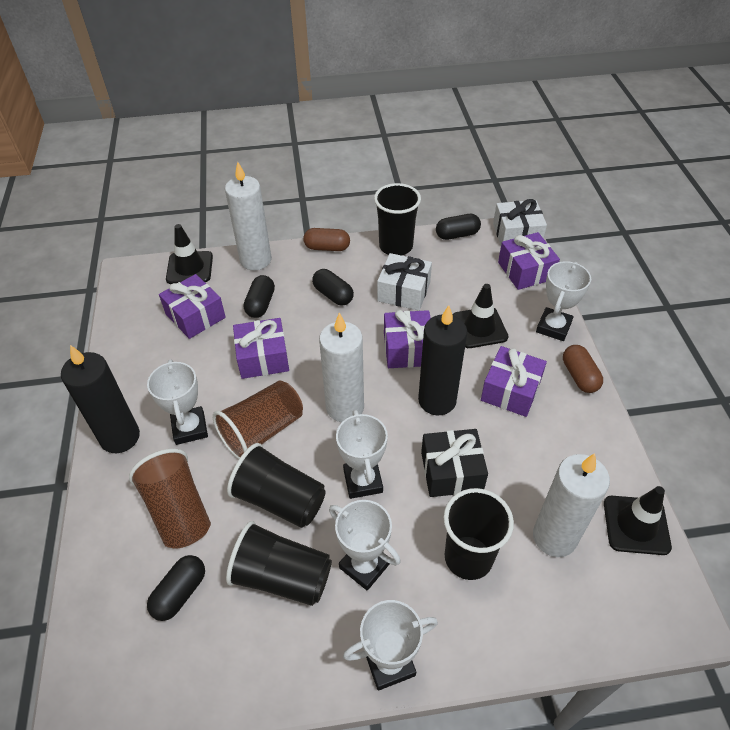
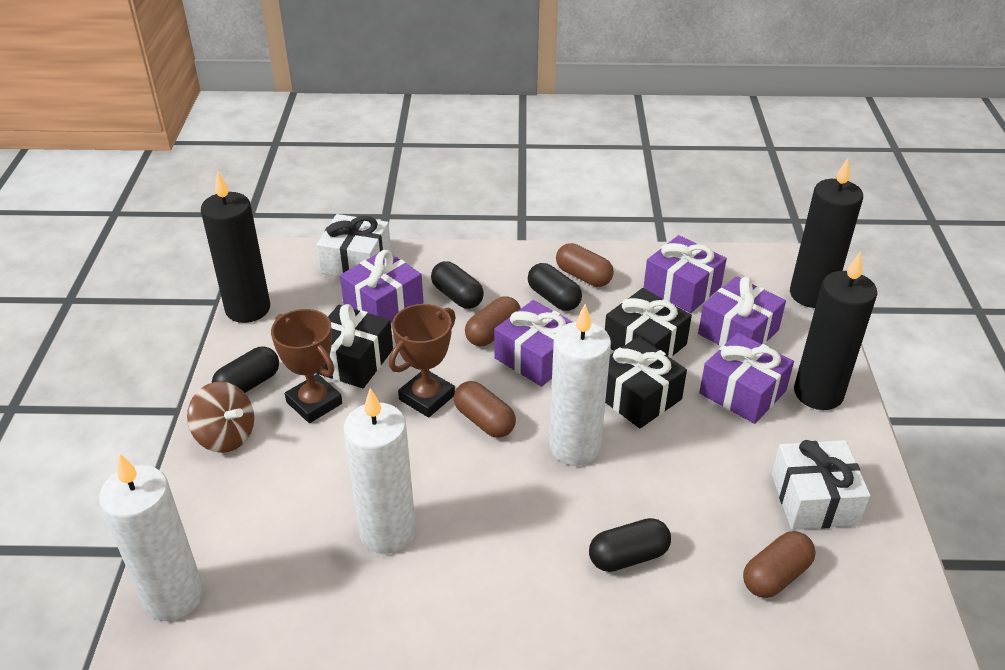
black candle: 2 -> 3
black cup: 4 -> 0
black gift: 1 -> 3
black traffic cone: 3 -> 0
brown capsule: 2 -> 4
brown cup: 2 -> 0
brown spinning top: 0 -> 1
brown trophy: 0 -> 2
white trophy: 5 -> 0

